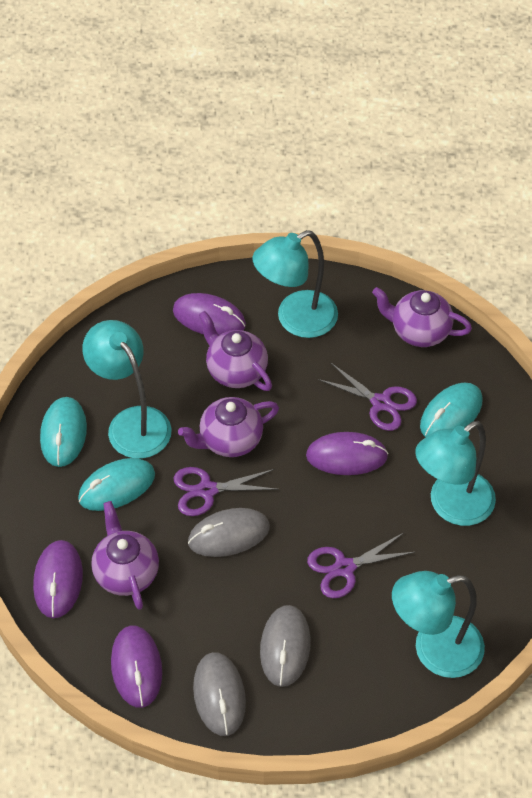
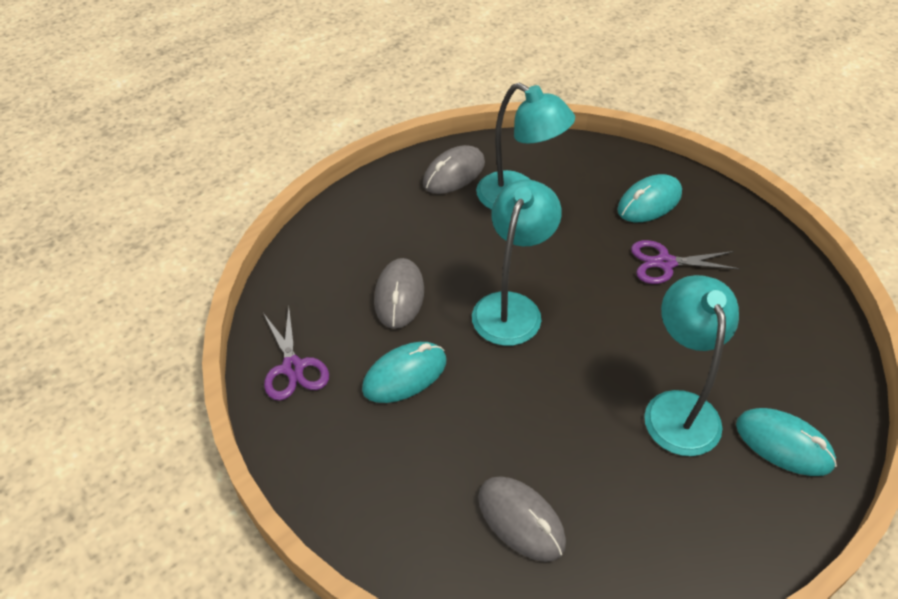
purple mouse: 4 -> 0
purple scissors: 3 -> 2
purple teapot: 4 -> 0
turquoise lamp: 4 -> 3

